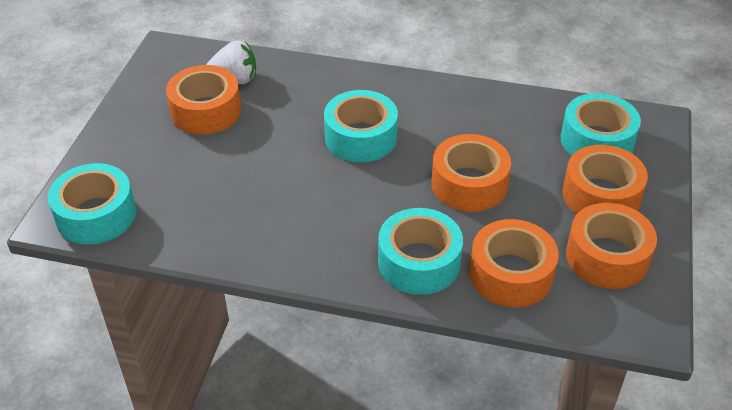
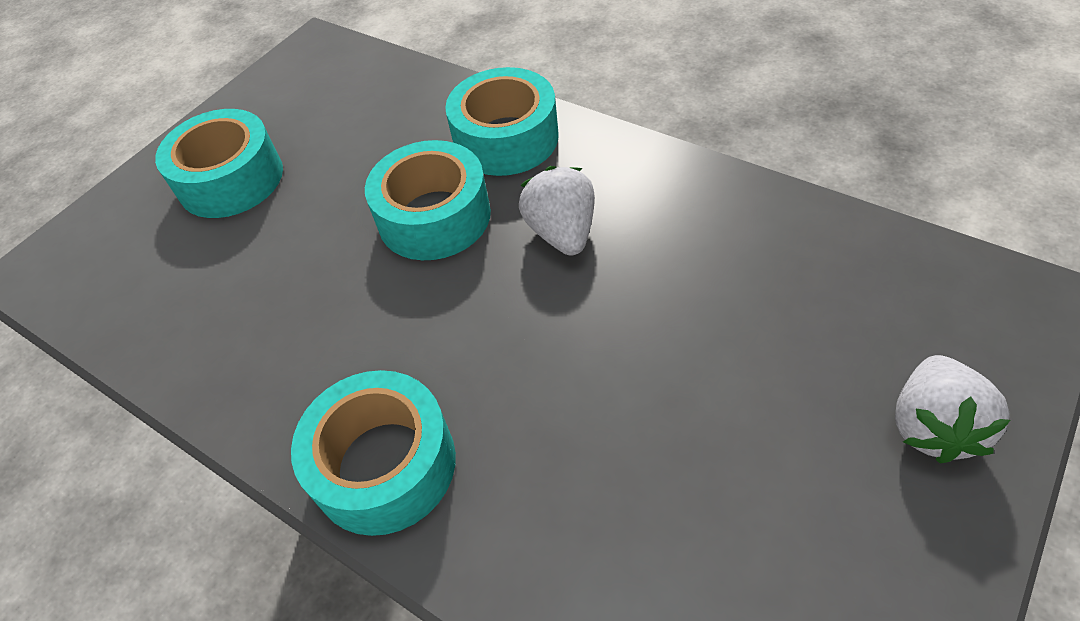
orange tape: 5 -> 0
white strawberry: 1 -> 2

